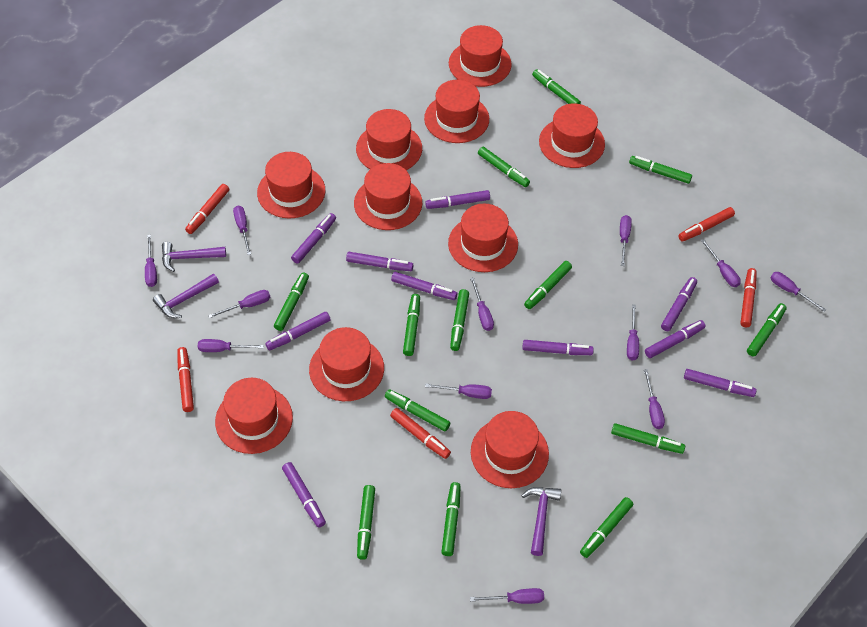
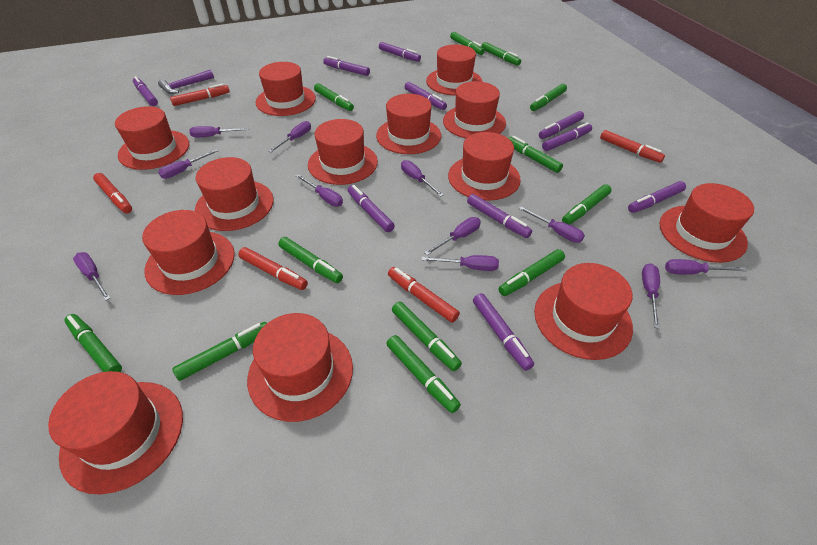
green marker: 13 -> 12
purple hammer: 3 -> 1
purple screwdriver: 12 -> 11
red hat: 10 -> 13

